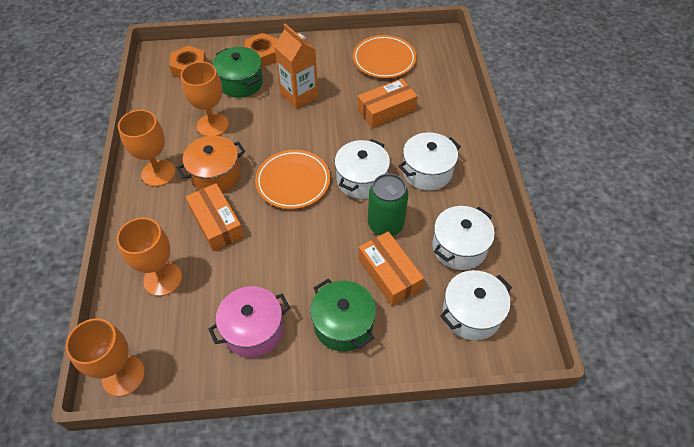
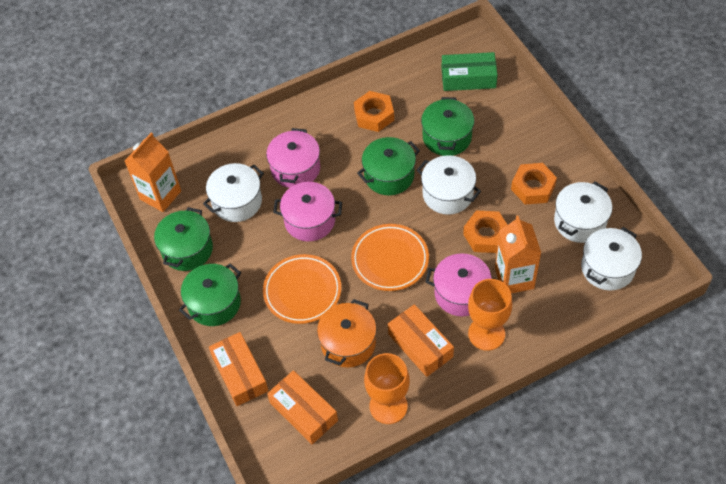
green box: 0 -> 1
green can: 1 -> 0
green pot: 2 -> 4
orange carton: 1 -> 2
orange goblet: 4 -> 2
orange nut: 2 -> 3
pink pot: 1 -> 3

